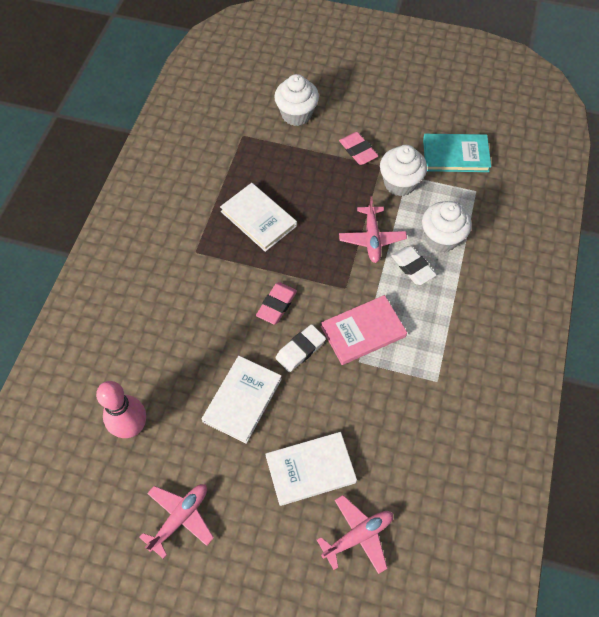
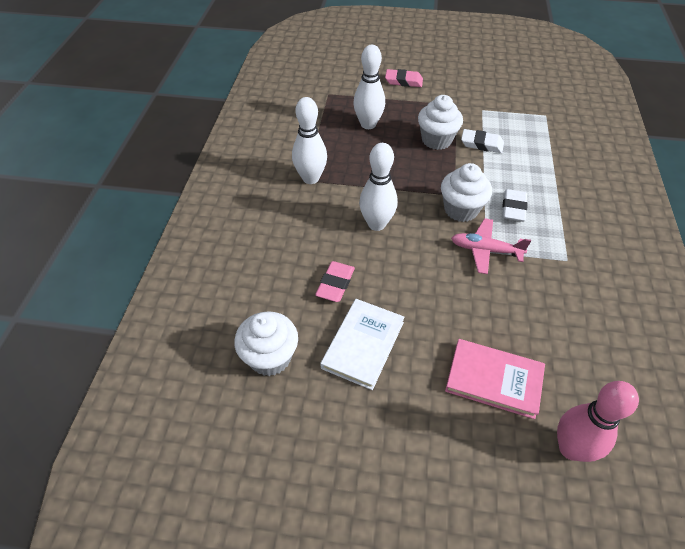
pink plane: 3 -> 1
turquoise book: 1 -> 0
white book: 3 -> 1
white bowling pin: 0 -> 3

